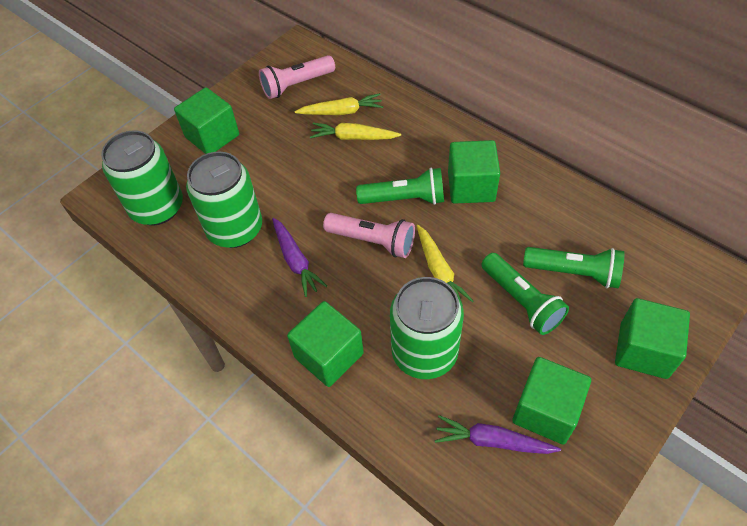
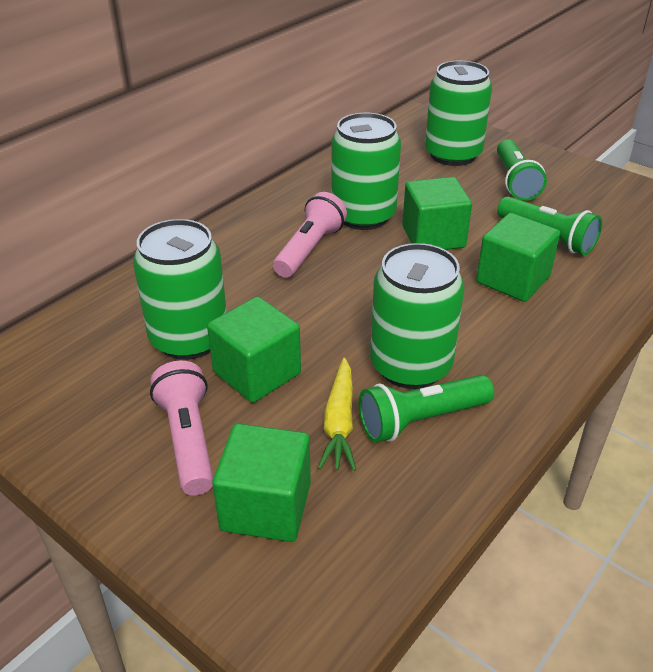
green can: 3 -> 4
green cube: 5 -> 4
purple carrot: 2 -> 0
yellow carrot: 3 -> 1

